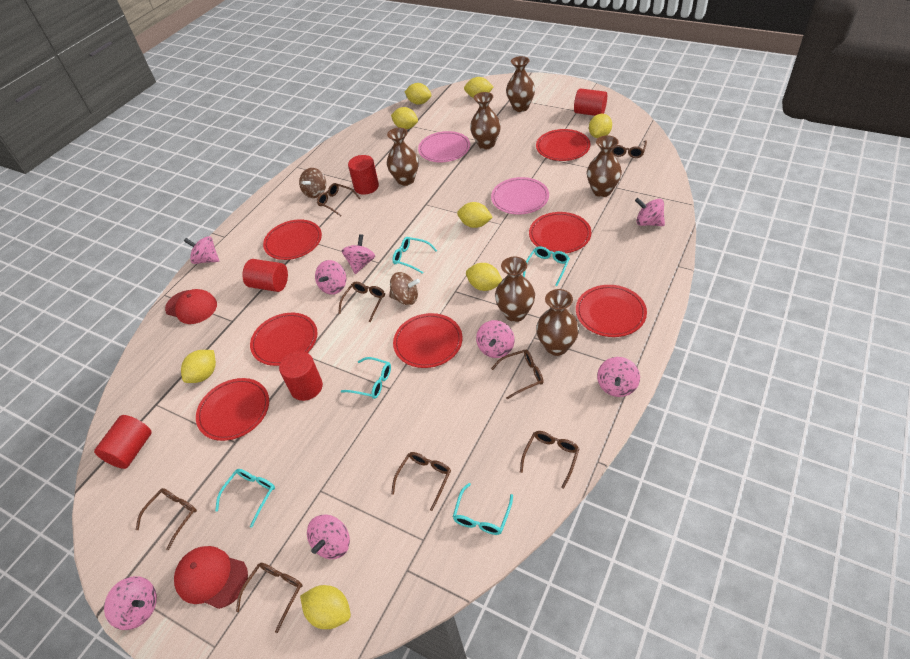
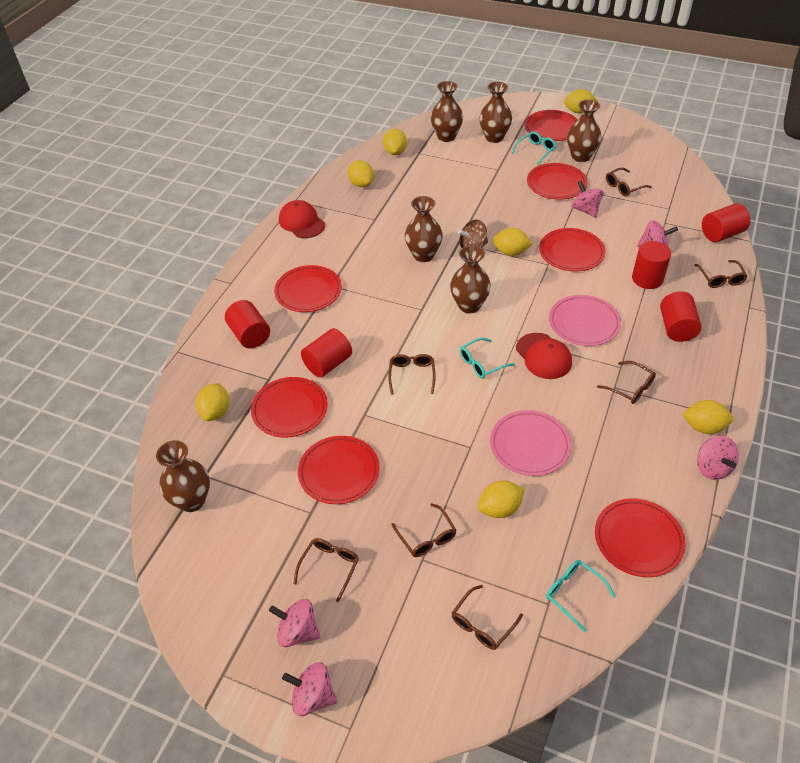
brown glasses: 8 -> 7
brown spinning top: 2 -> 1
pink spinning top: 8 -> 5
turquoise glasses: 5 -> 3
yellow lemon: 8 -> 7

